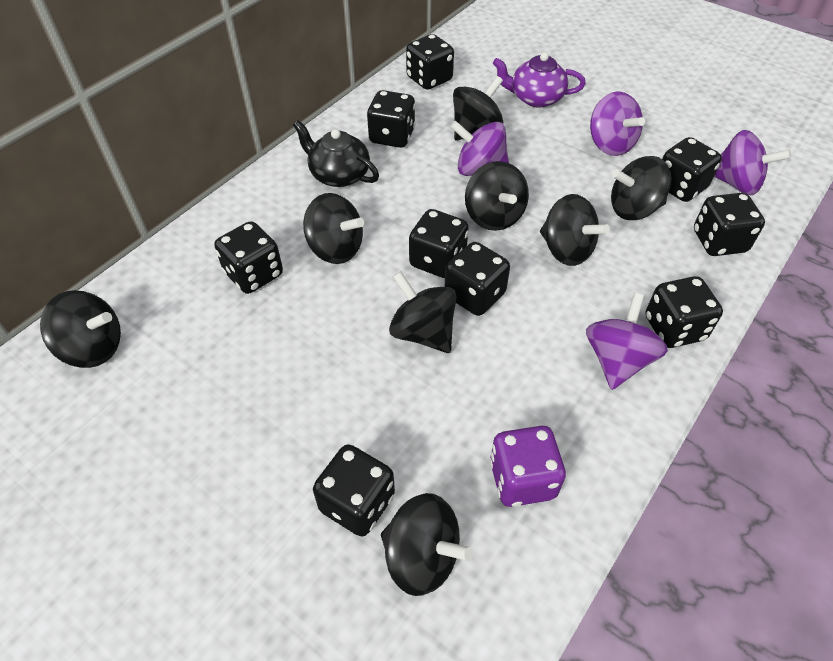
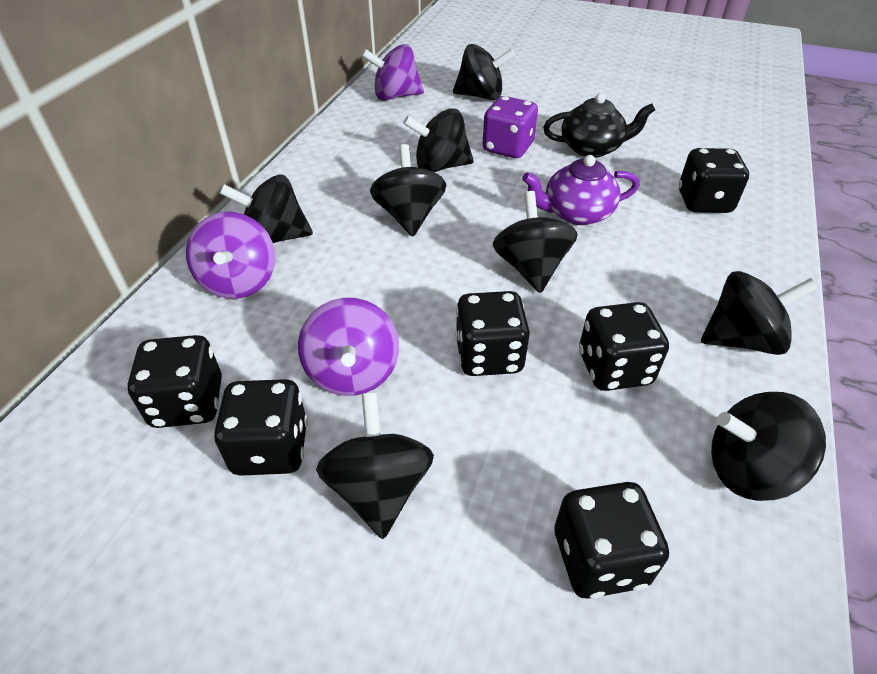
black dice: 9 -> 6
purple spinning top: 4 -> 3

